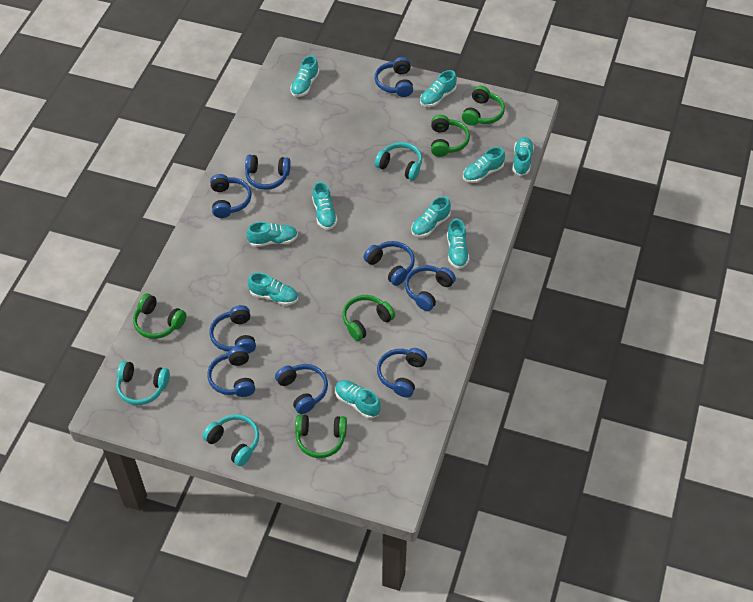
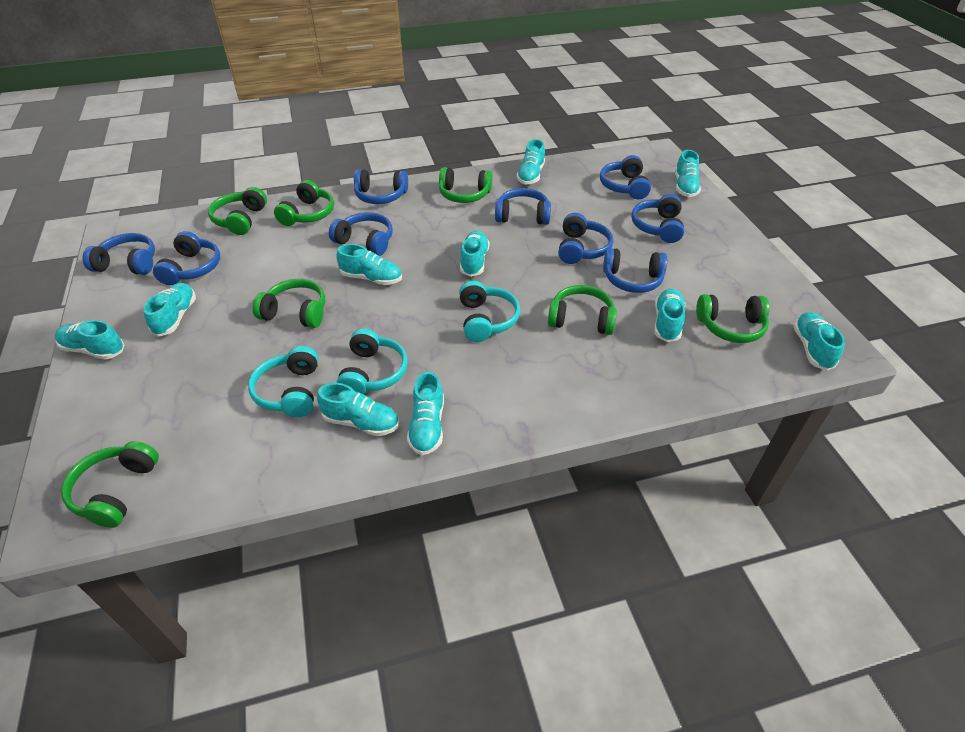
green headphones: 5 -> 7

